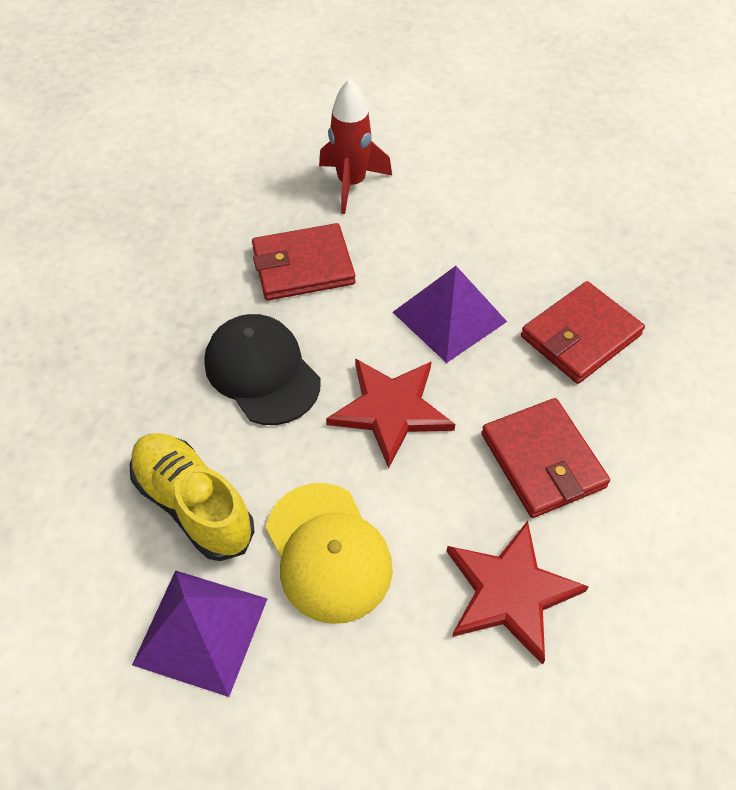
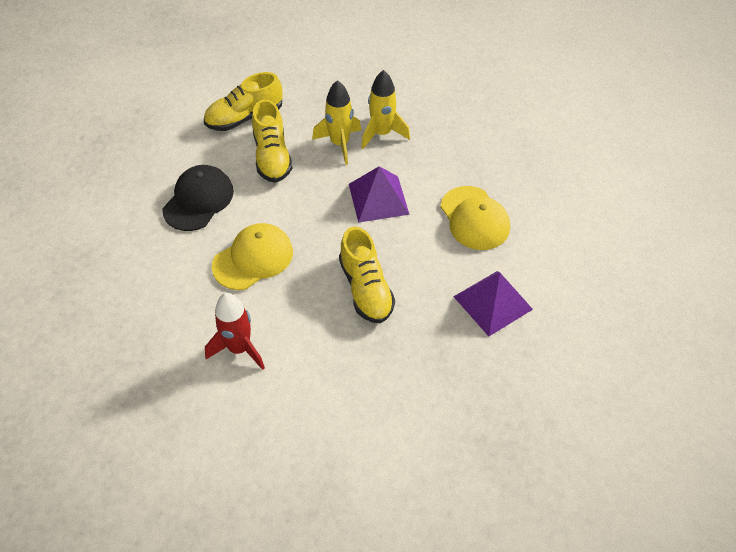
red star: 2 -> 0
red wallet: 3 -> 0
yellow cap: 1 -> 2
yellow rocket: 0 -> 2
yellow shoe: 1 -> 3

